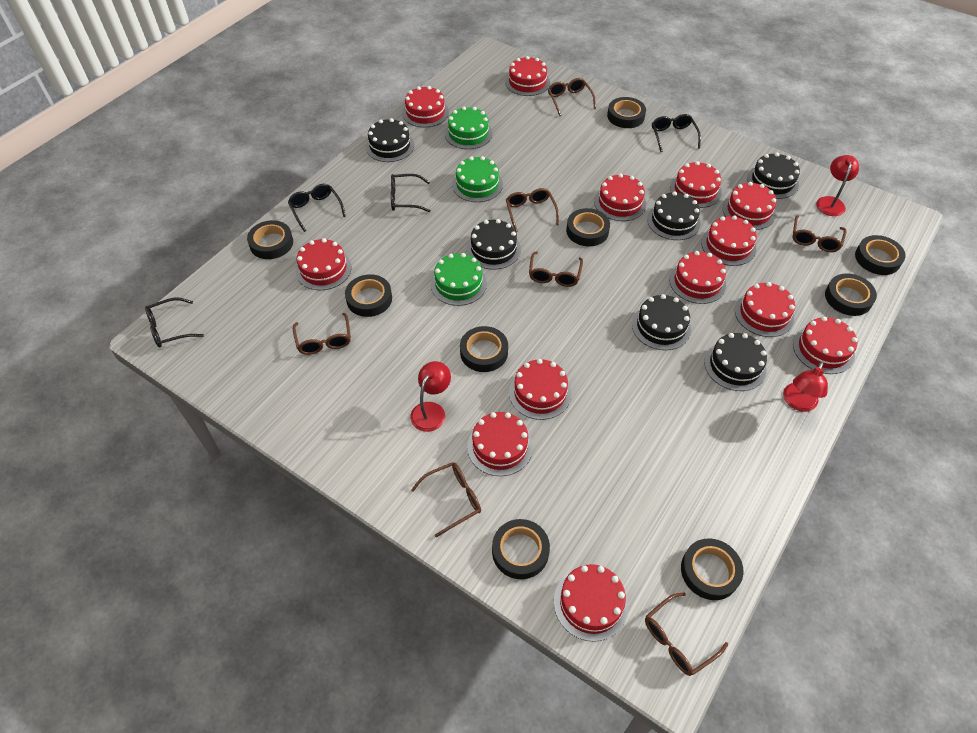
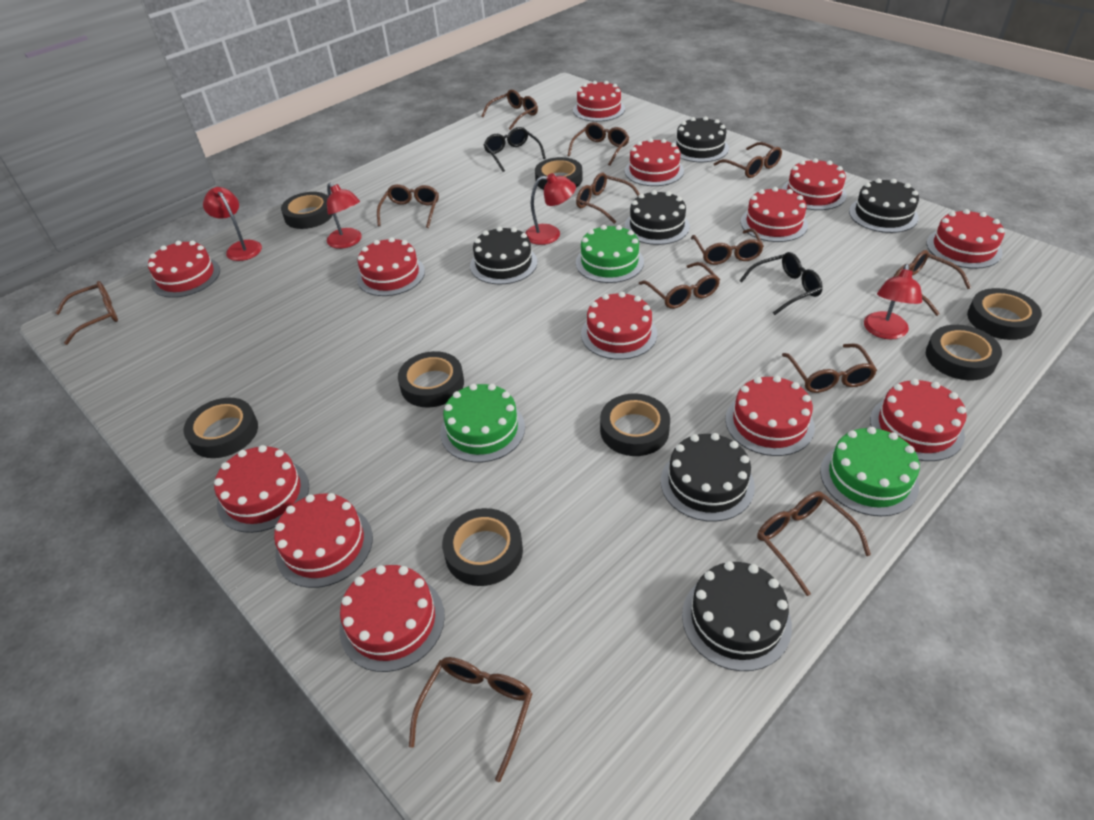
black glasses: 4 -> 2
black tape: 9 -> 8
brown glasses: 7 -> 12
red lamp: 3 -> 4

